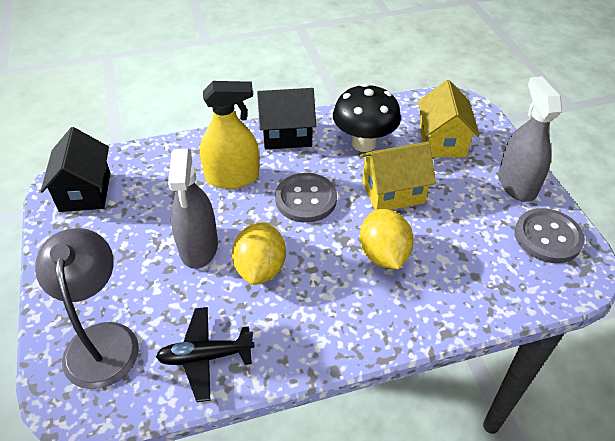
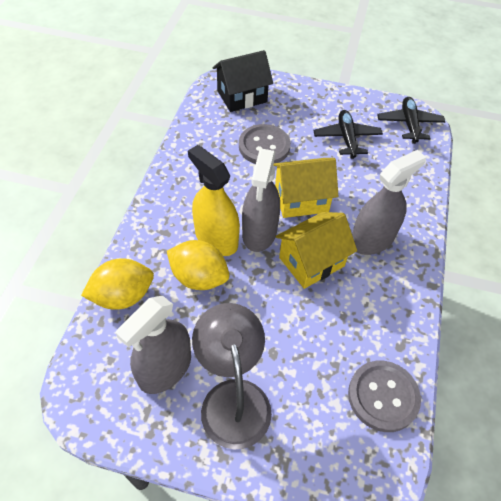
black house: 2 -> 1
black mushroom: 1 -> 0
black plane: 1 -> 2
grey spray bottle: 2 -> 3

